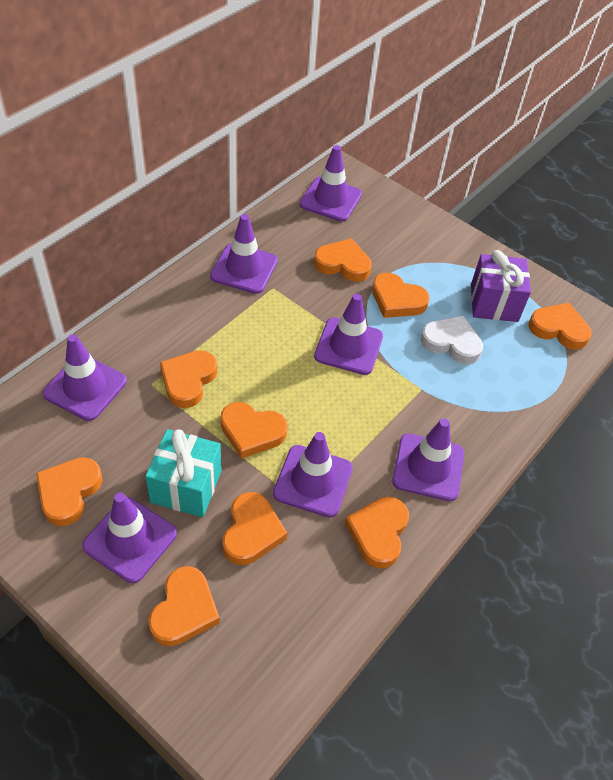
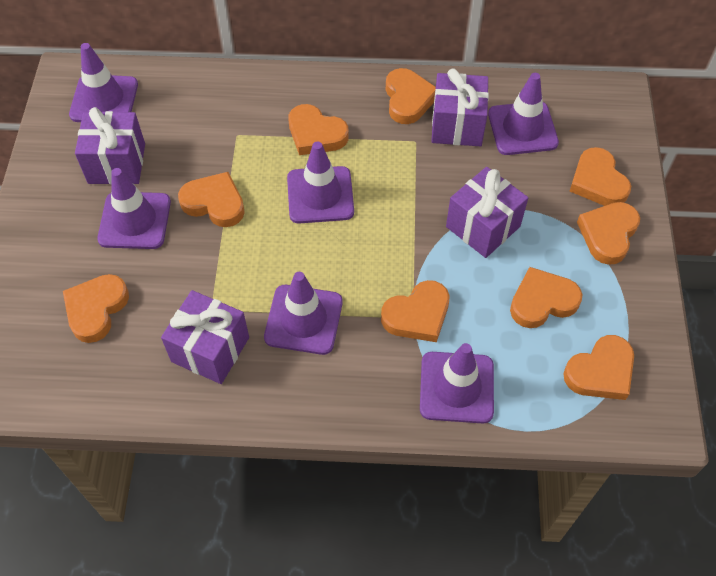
purple gift: 1 -> 4
purple traffic cone: 7 -> 6
turquoise gift: 1 -> 0
white heart: 1 -> 0

